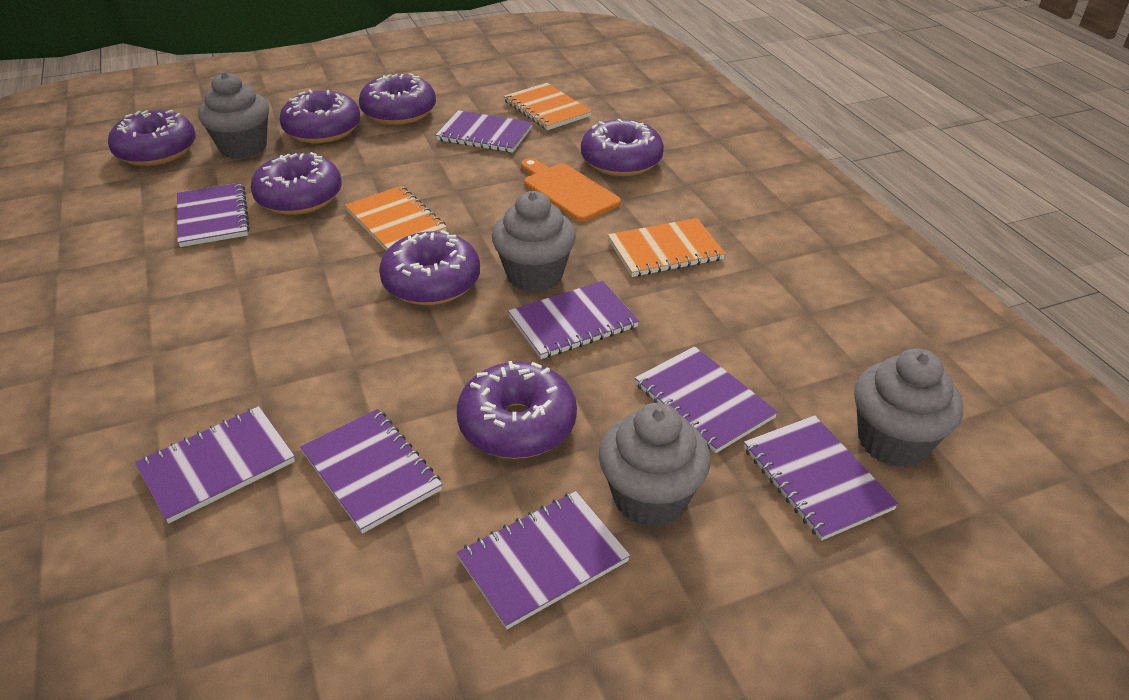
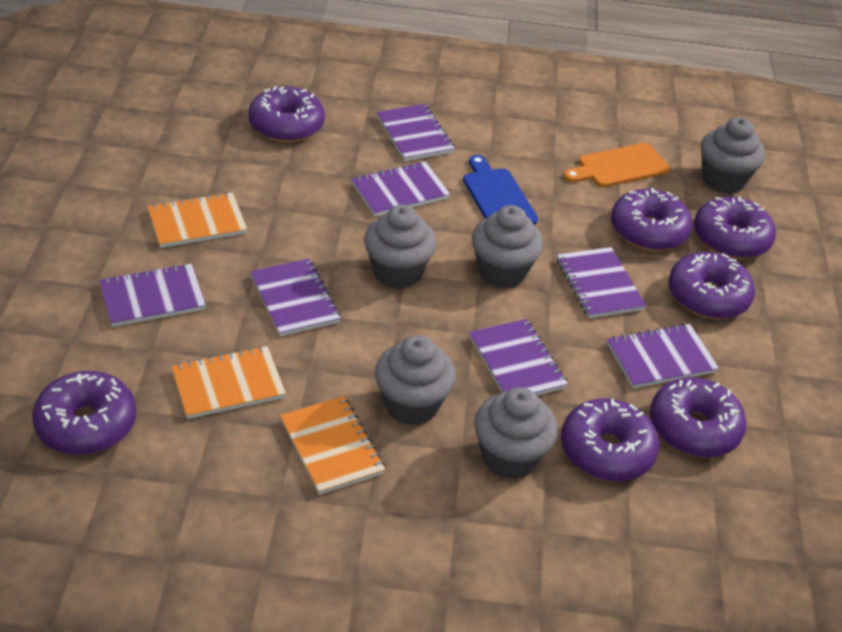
blue cutting board: 0 -> 1
grey cupcake: 4 -> 5
purple notebook: 8 -> 7

